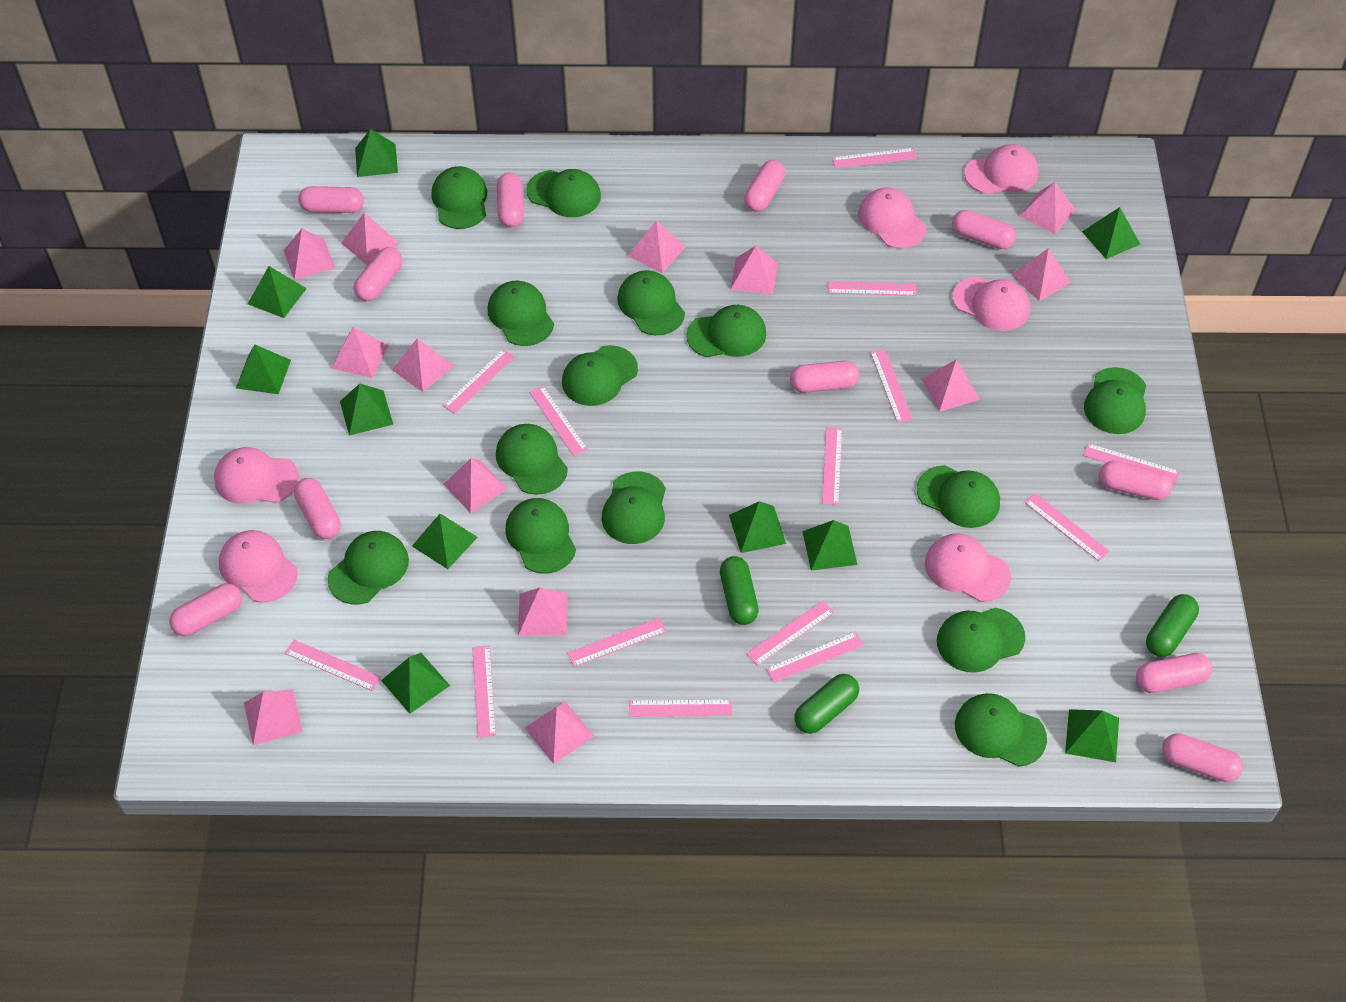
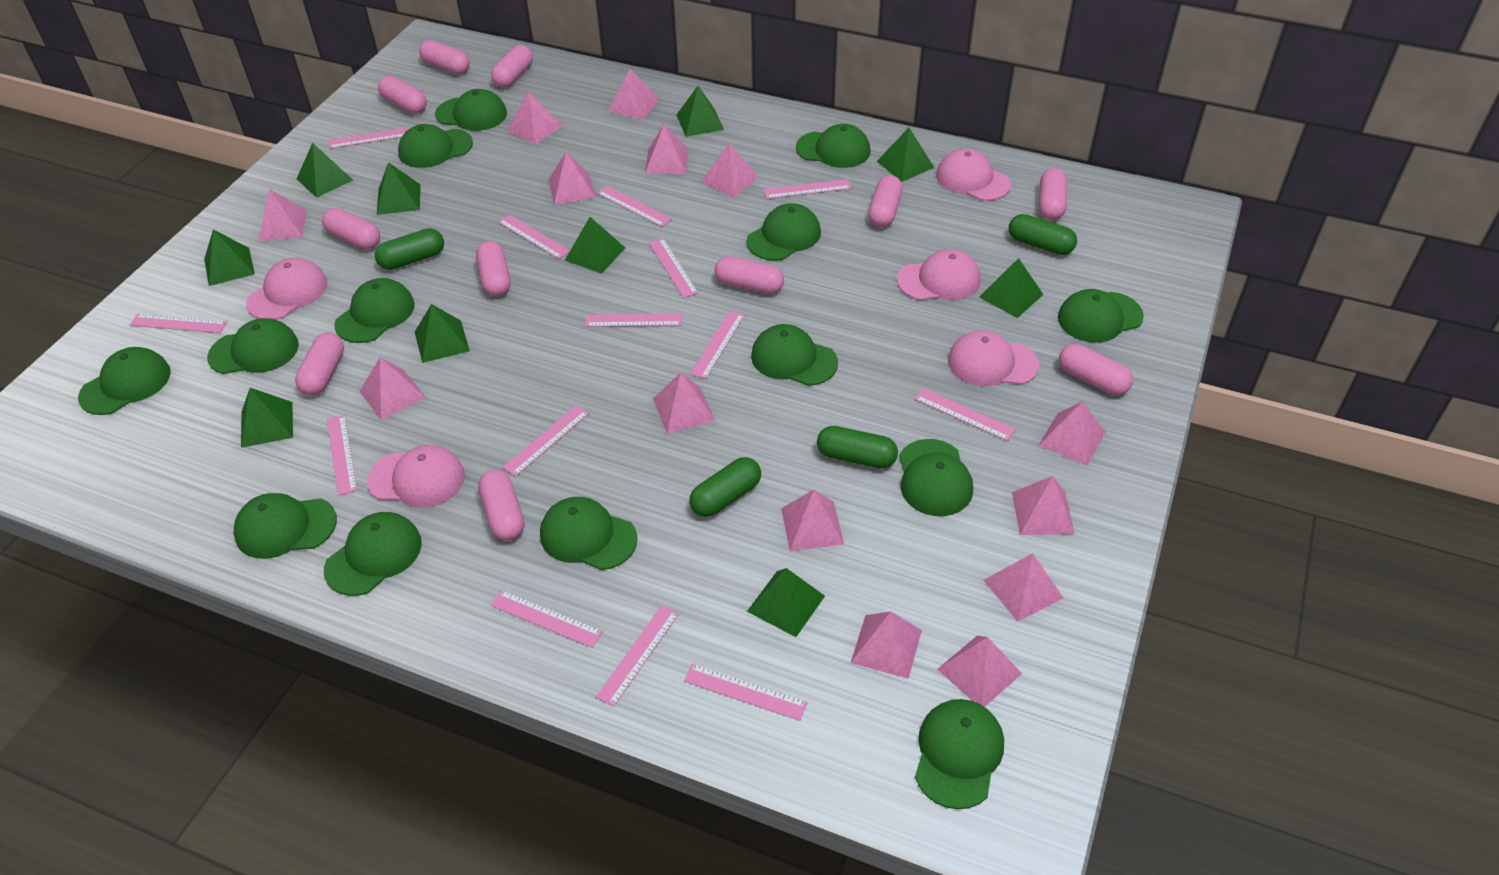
green capsule: 3 -> 4
pink cap: 6 -> 5
pink pyramid: 13 -> 14

